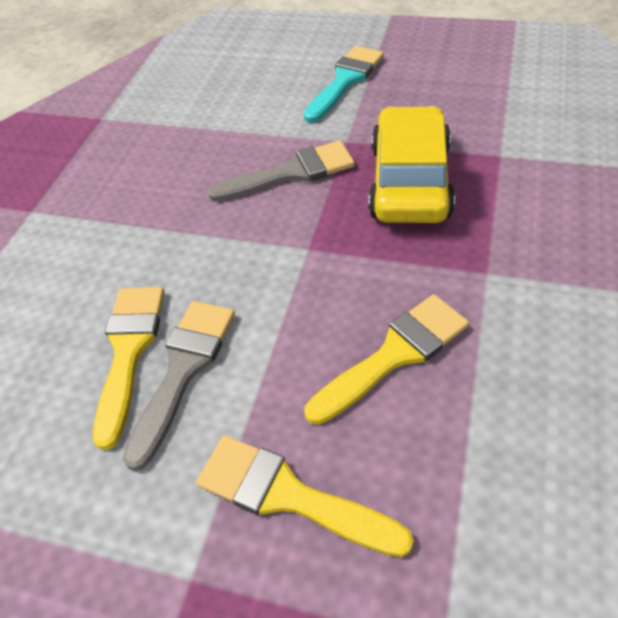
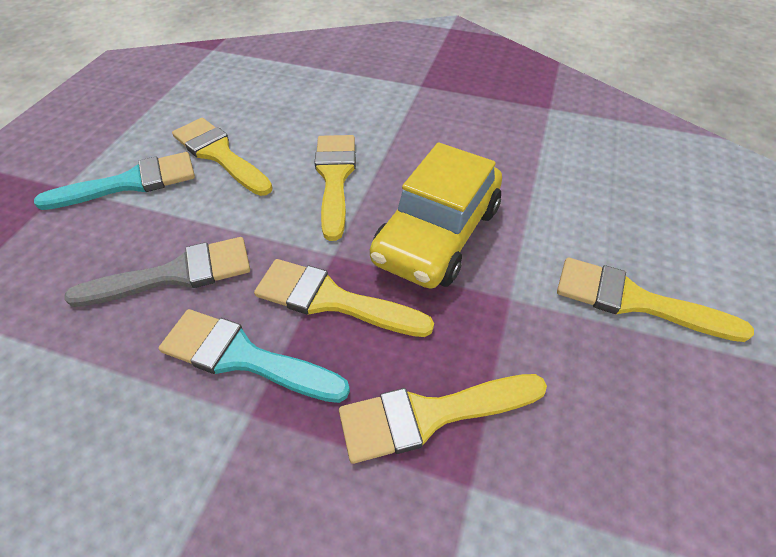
grey brush: 2 -> 1
turquoise brush: 1 -> 2
yellow brush: 3 -> 5

